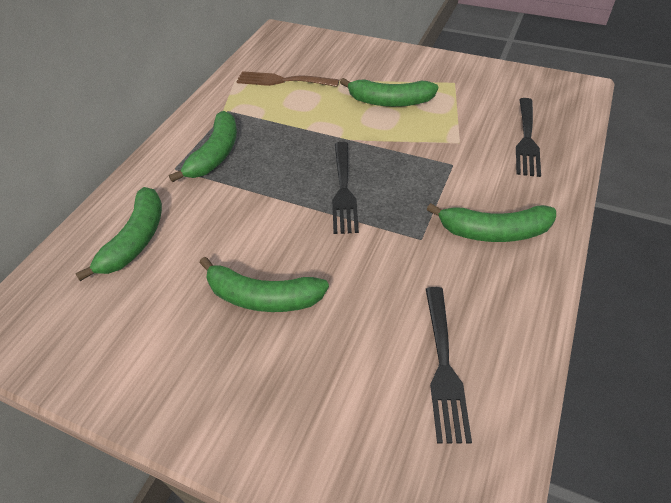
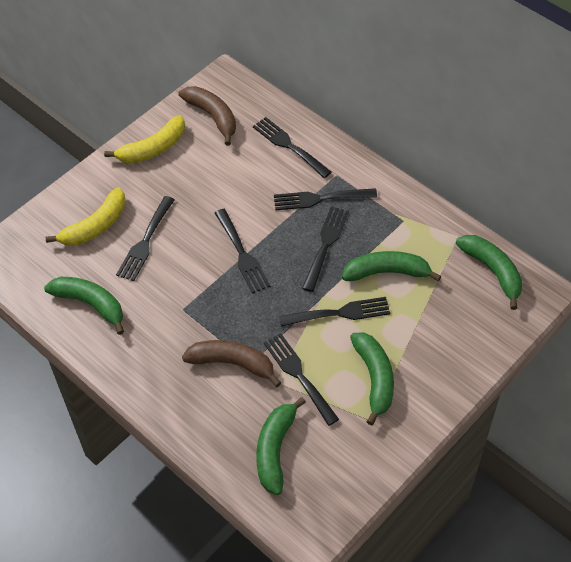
black fork: 3 -> 7
brown banana: 0 -> 2
brown fork: 1 -> 0
yellow banana: 0 -> 2

